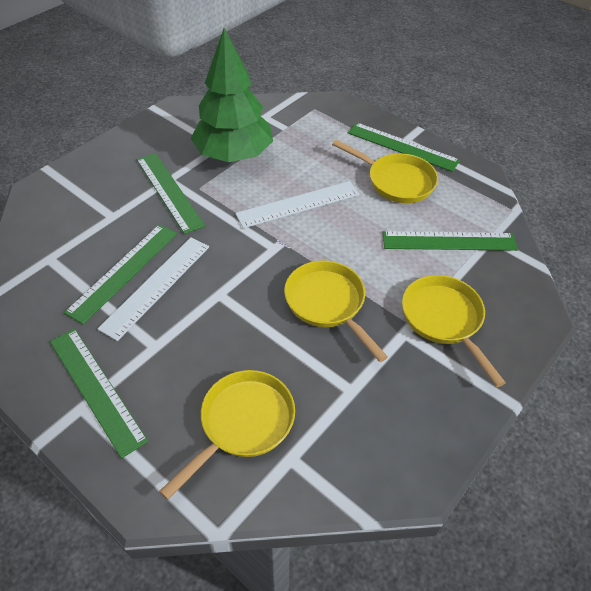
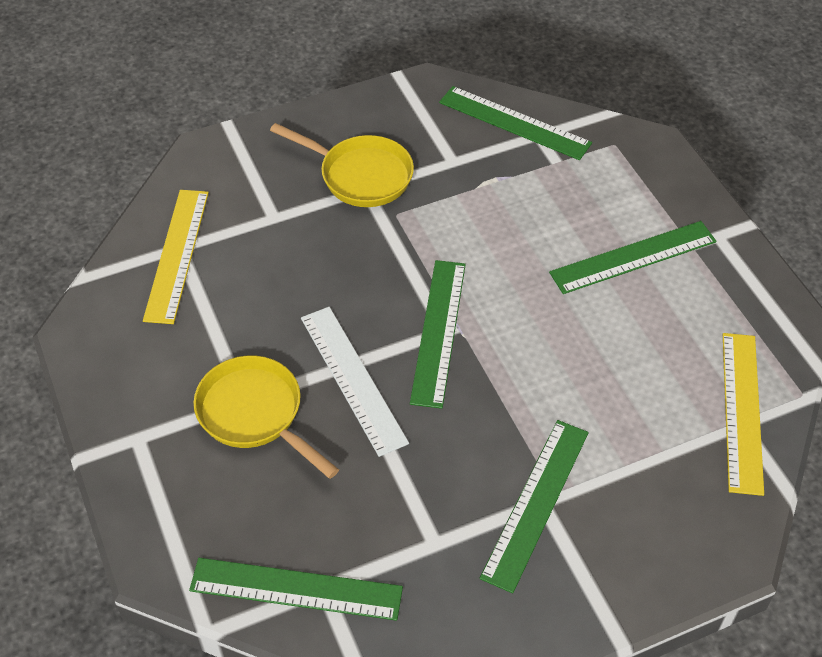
green tree: 1 -> 0
white ruler: 2 -> 1
yellow pan: 4 -> 2
yellow ruler: 0 -> 2

